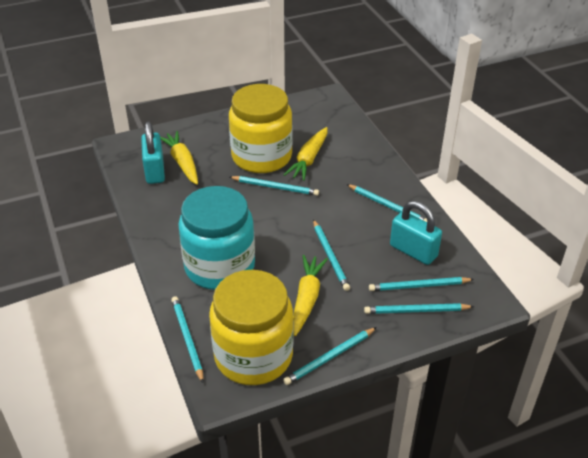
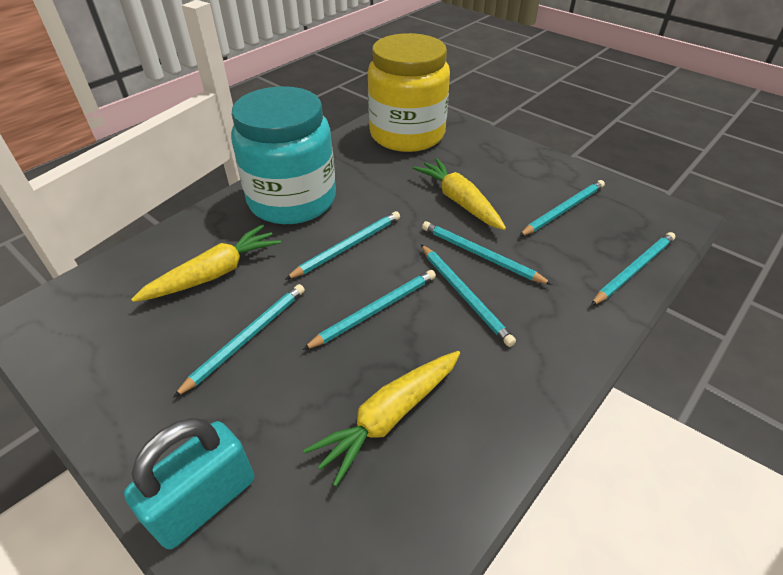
turquoise padlock: 2 -> 1
yellow jar: 2 -> 1

